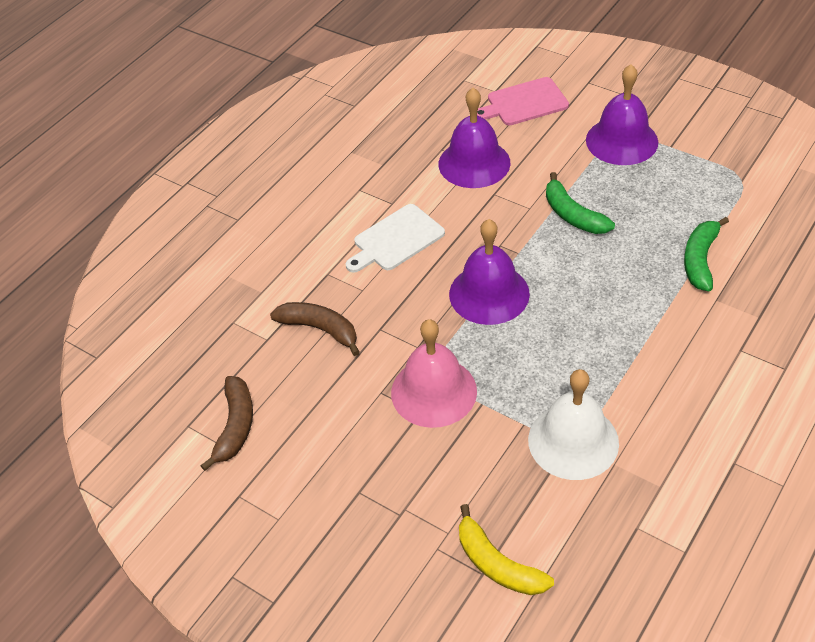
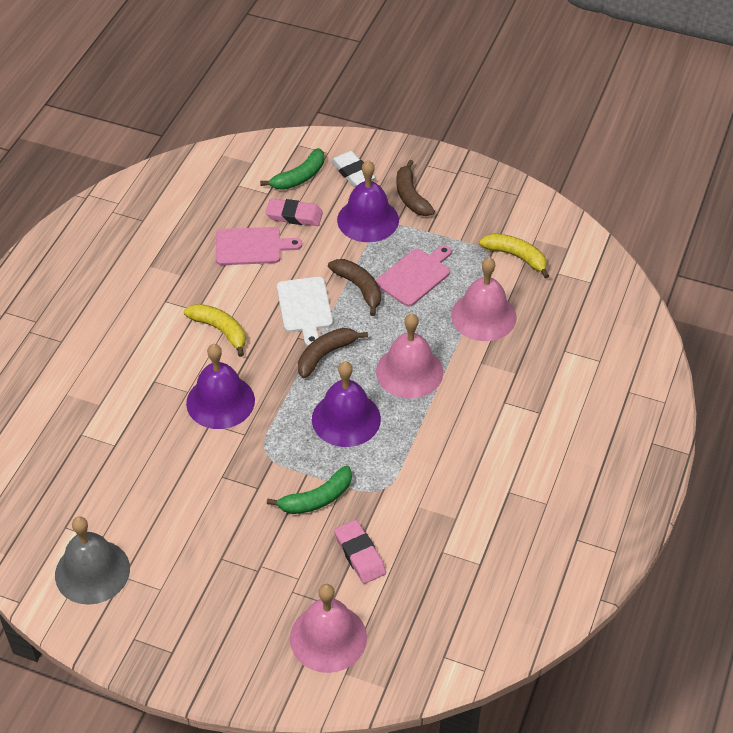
brown banana: 2 -> 3
grey bell: 0 -> 1
pink bell: 1 -> 3
pink cutting board: 1 -> 2
pink eraser: 0 -> 2
white bell: 1 -> 0
white eraser: 0 -> 1
yellow banana: 1 -> 2

